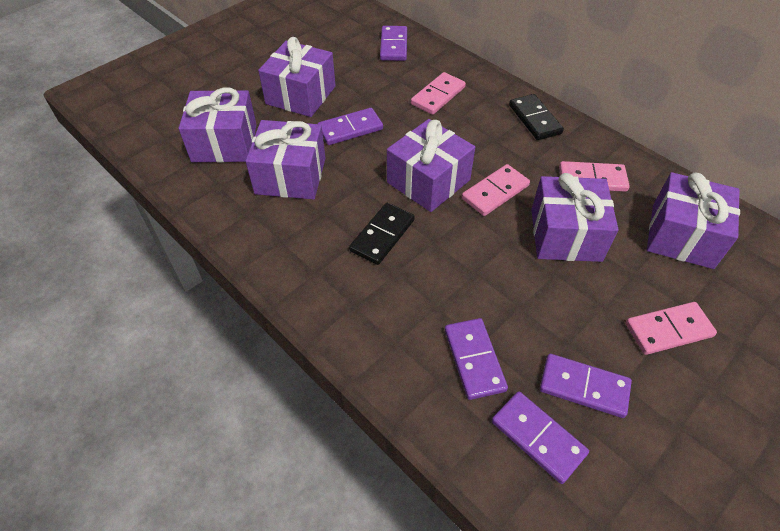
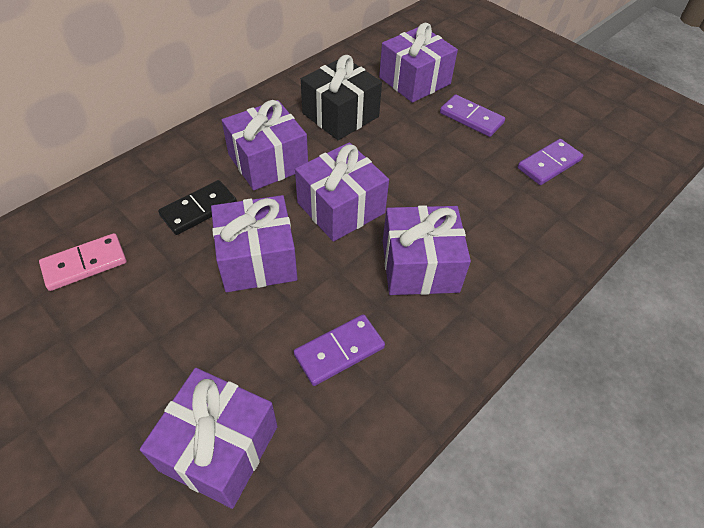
black domino: 2 -> 1
black gift: 0 -> 1
pink domino: 4 -> 1
purple domino: 5 -> 3

